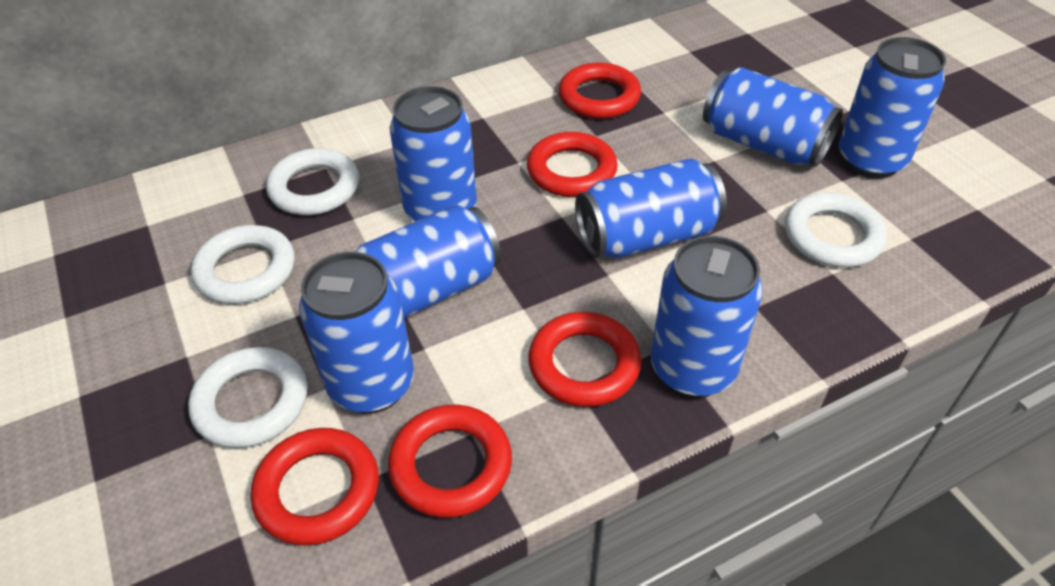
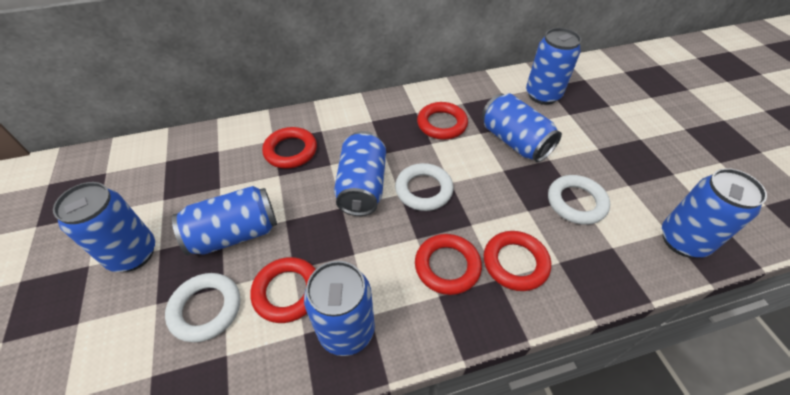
white ring: 4 -> 3

